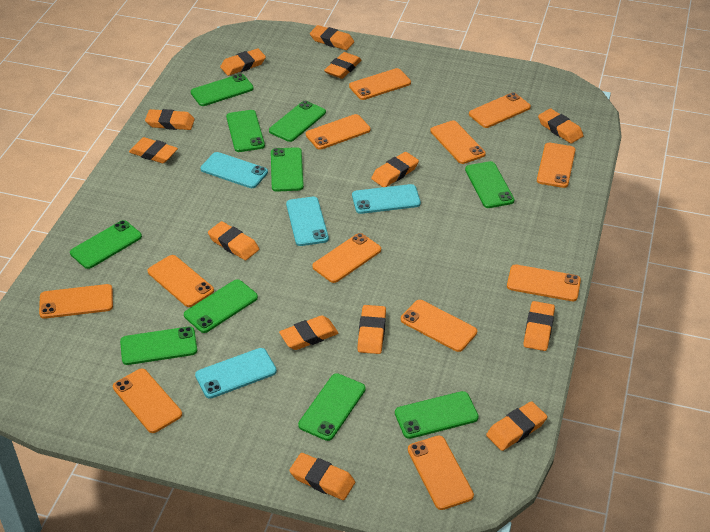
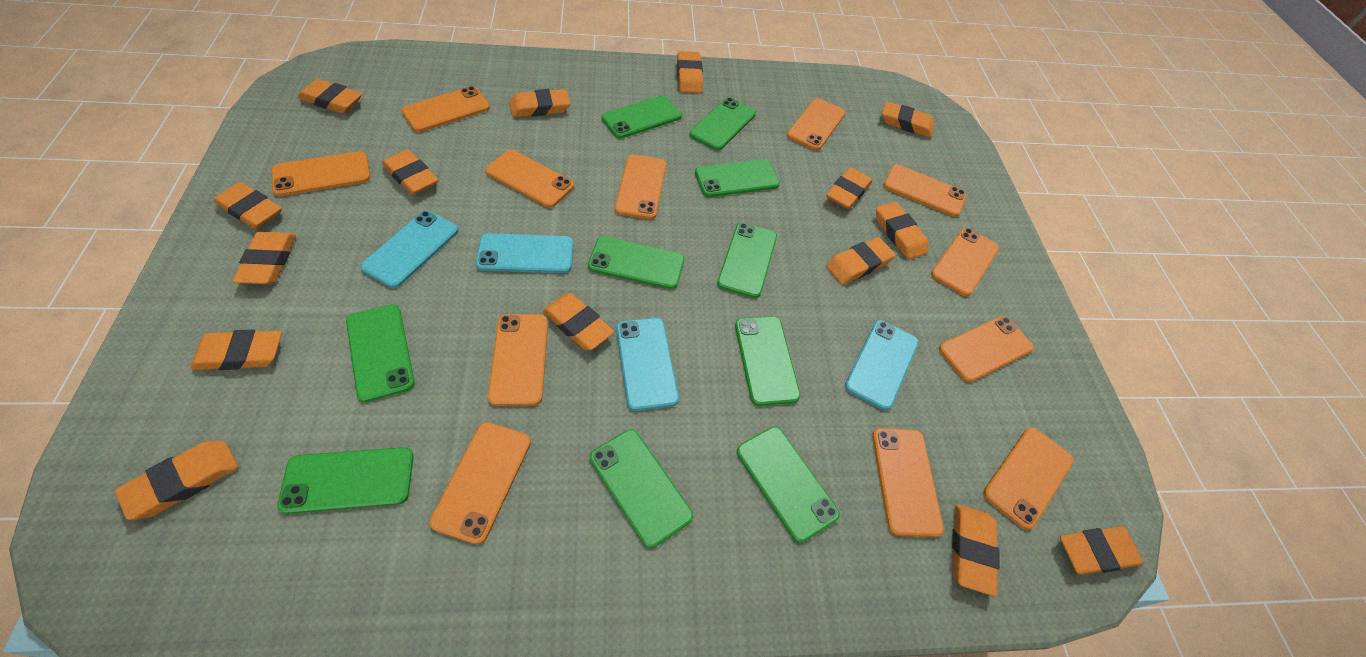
orange eraser: 13 -> 15

